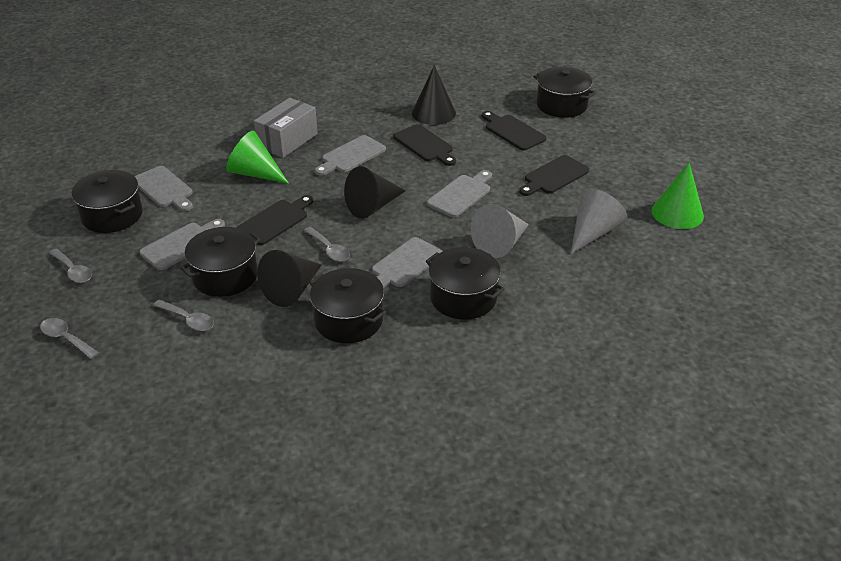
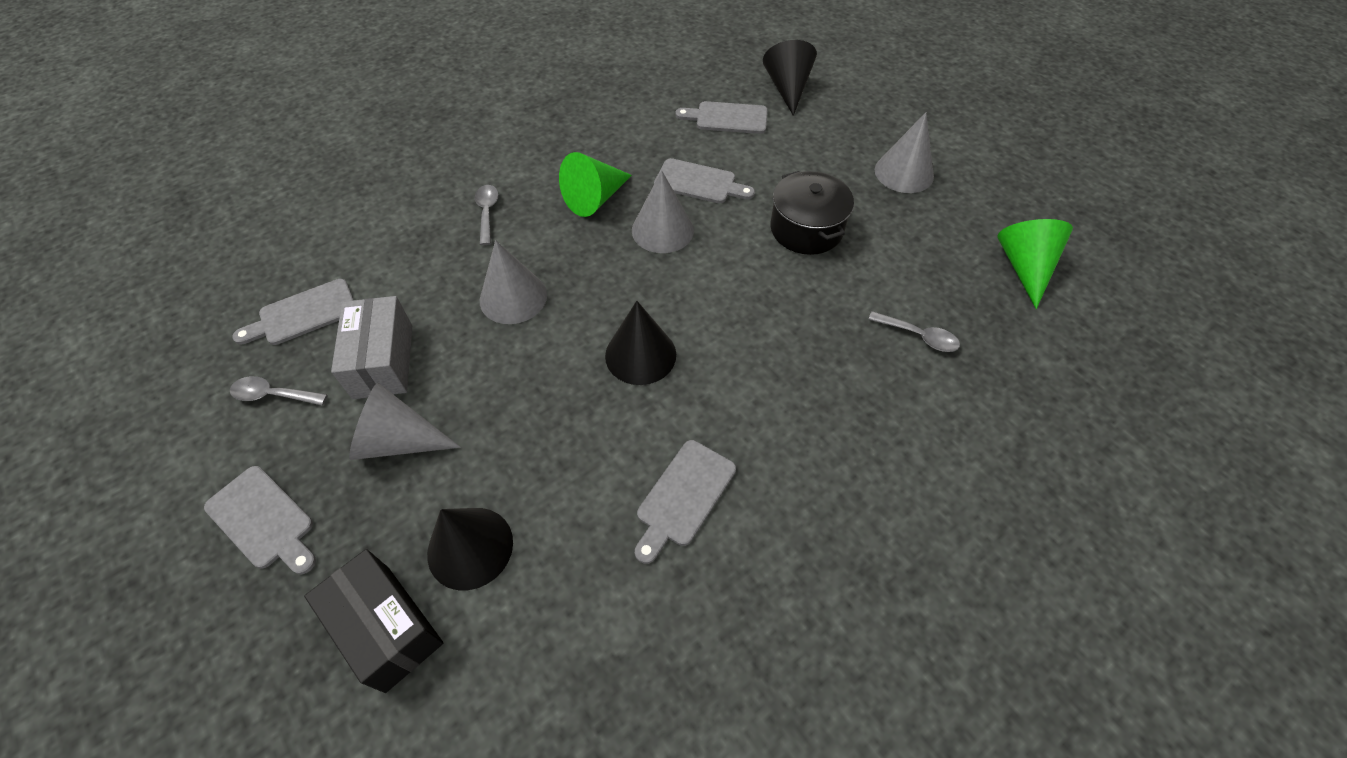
black box: 0 -> 1
black cutting board: 4 -> 0
black pot: 5 -> 1
grey cone: 2 -> 4
grey spoon: 4 -> 3

